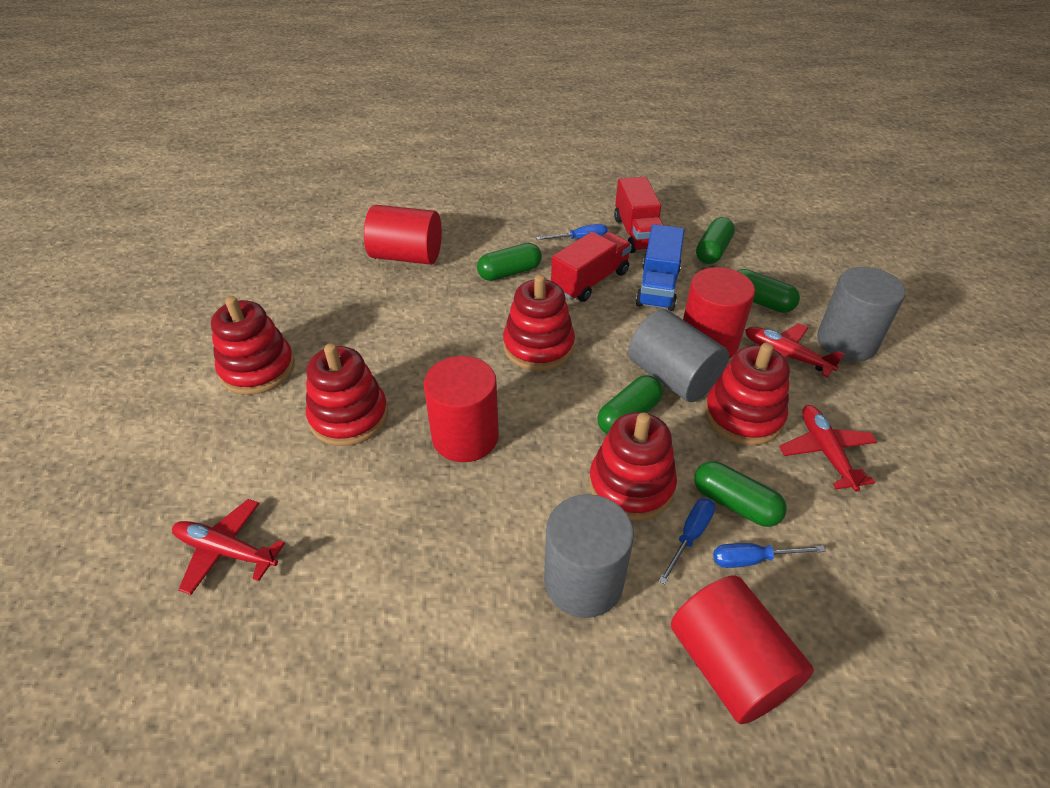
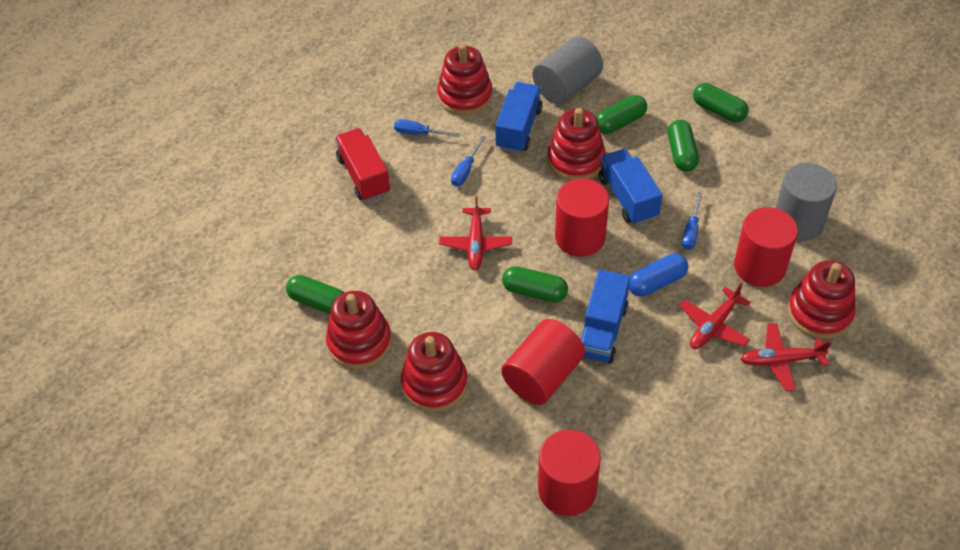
blue capsule: 0 -> 1
blue truck: 1 -> 3
grey cylinder: 3 -> 2
red truck: 2 -> 1

